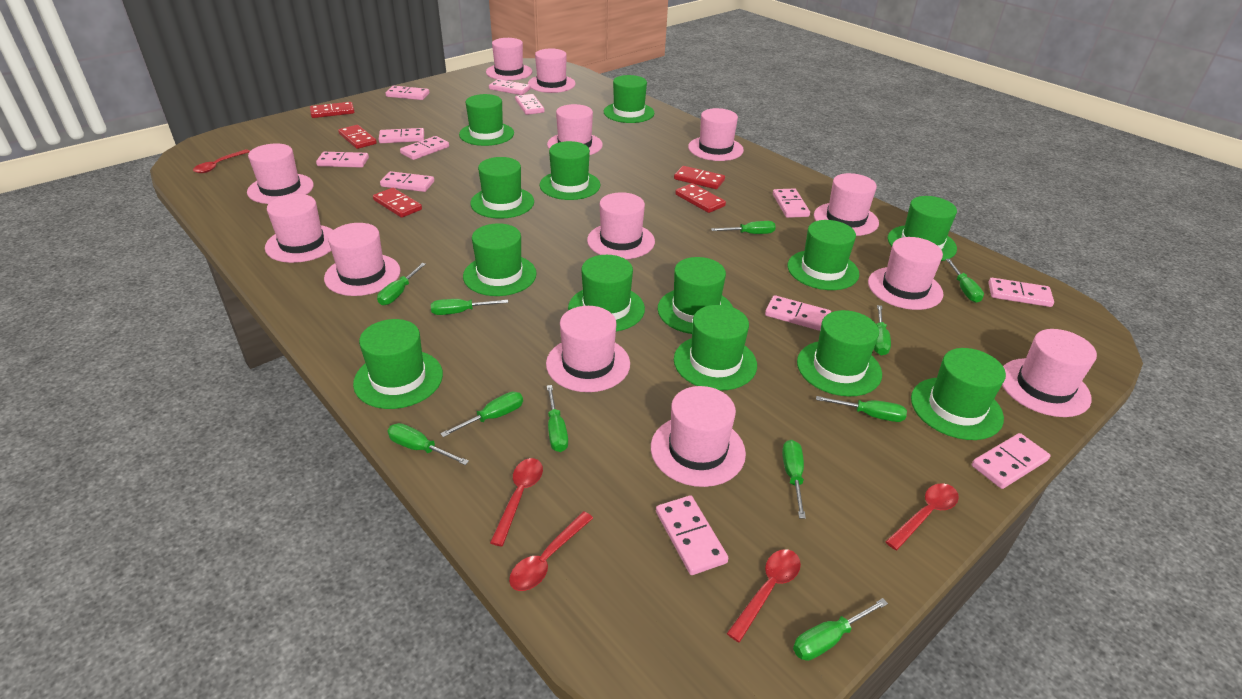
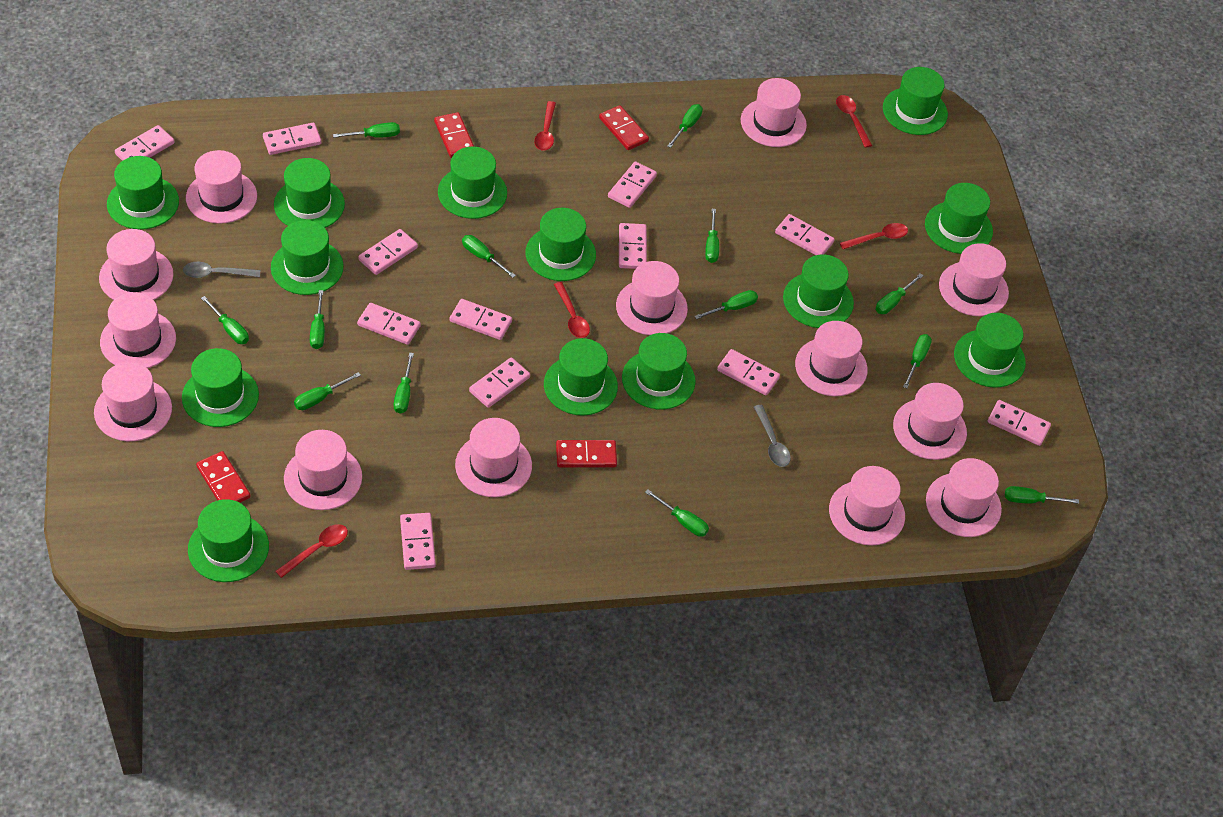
green screwdriver: 11 -> 13
grey spoon: 0 -> 2
red domino: 5 -> 4

